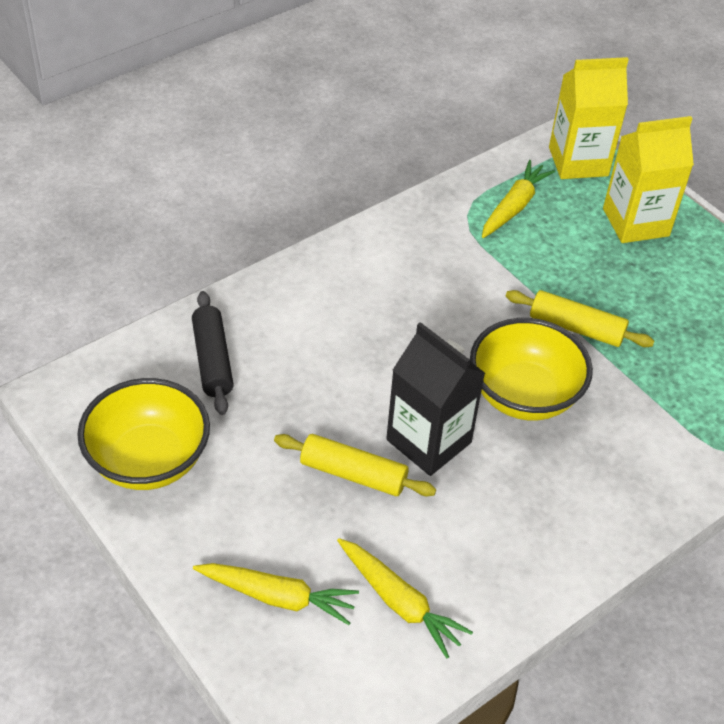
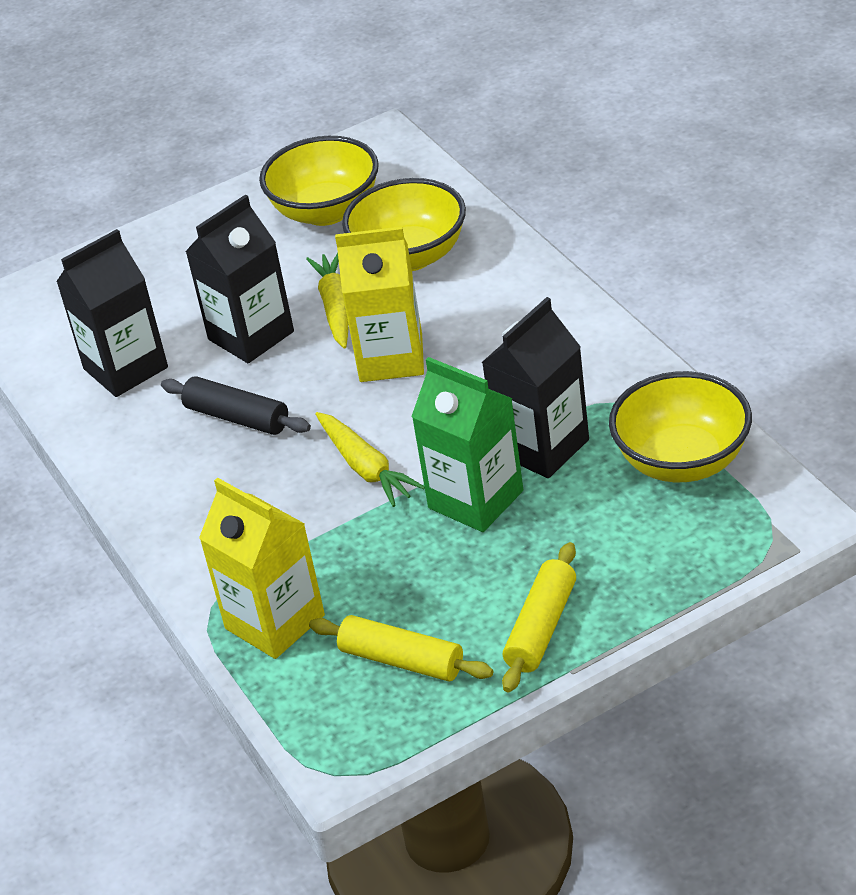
black carton: 1 -> 3
green carton: 0 -> 1
yellow bowl: 2 -> 3
yellow carrot: 3 -> 2

